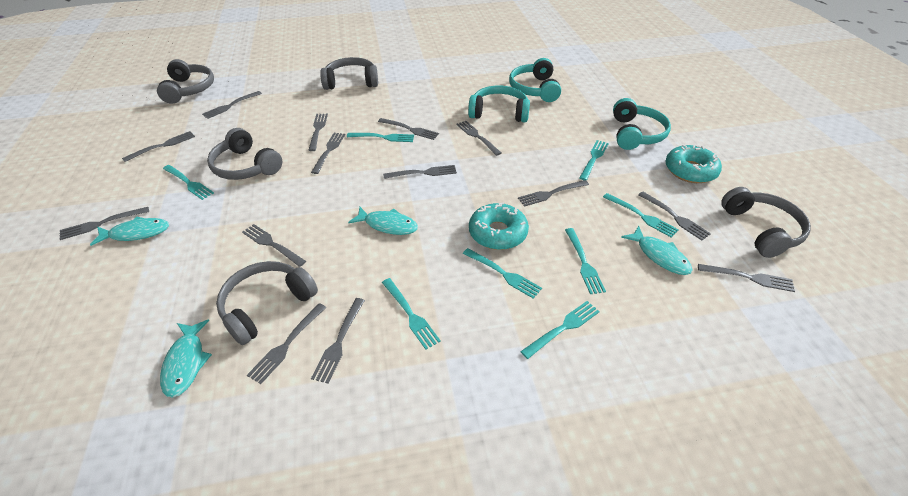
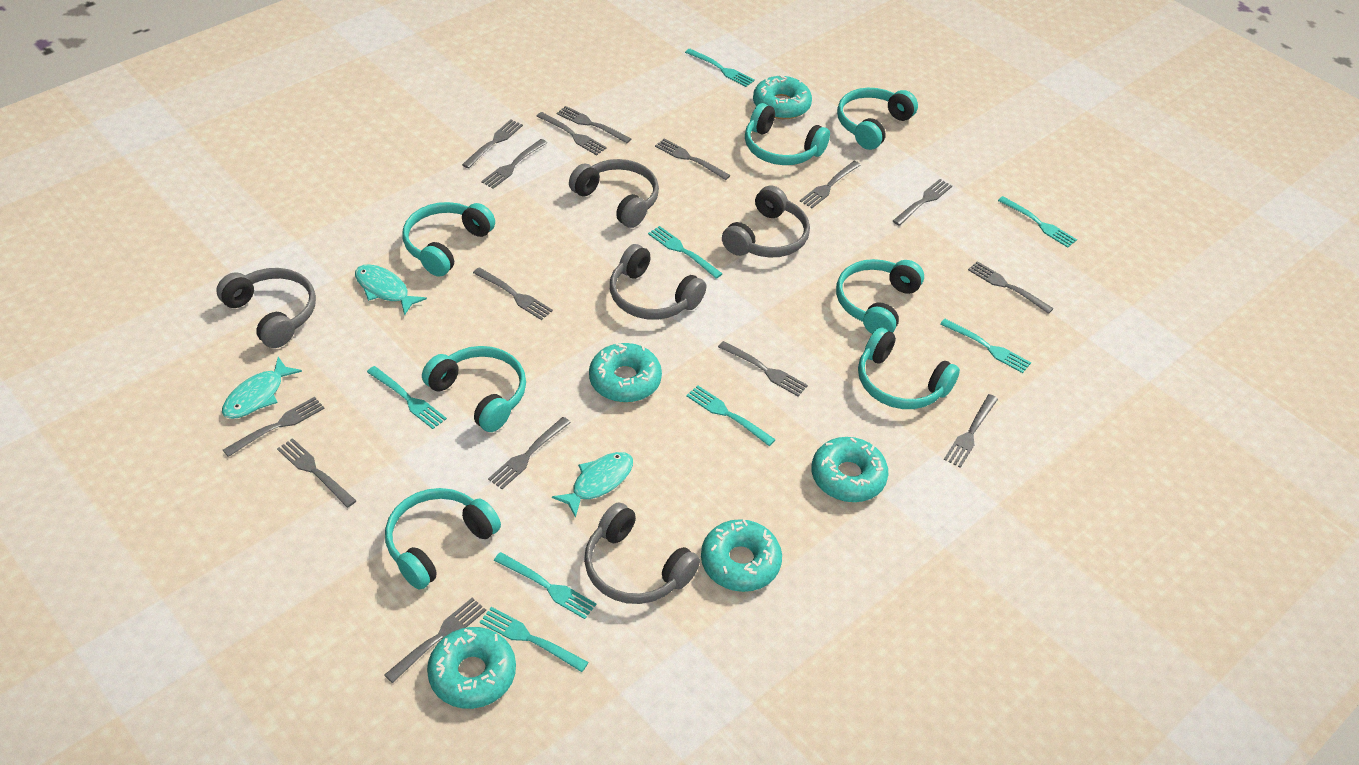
grey fork: 14 -> 15
turquoise donut: 2 -> 5
turquoise fish: 4 -> 3
turquoise headphones: 3 -> 7

